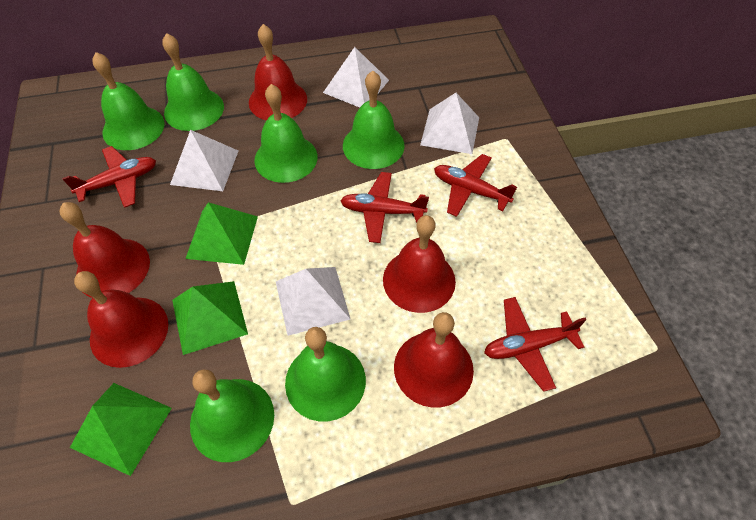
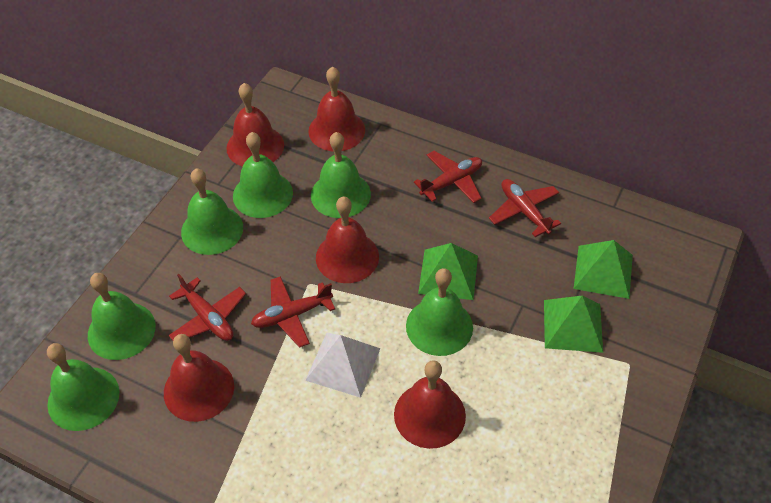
white pyramid: 4 -> 1

